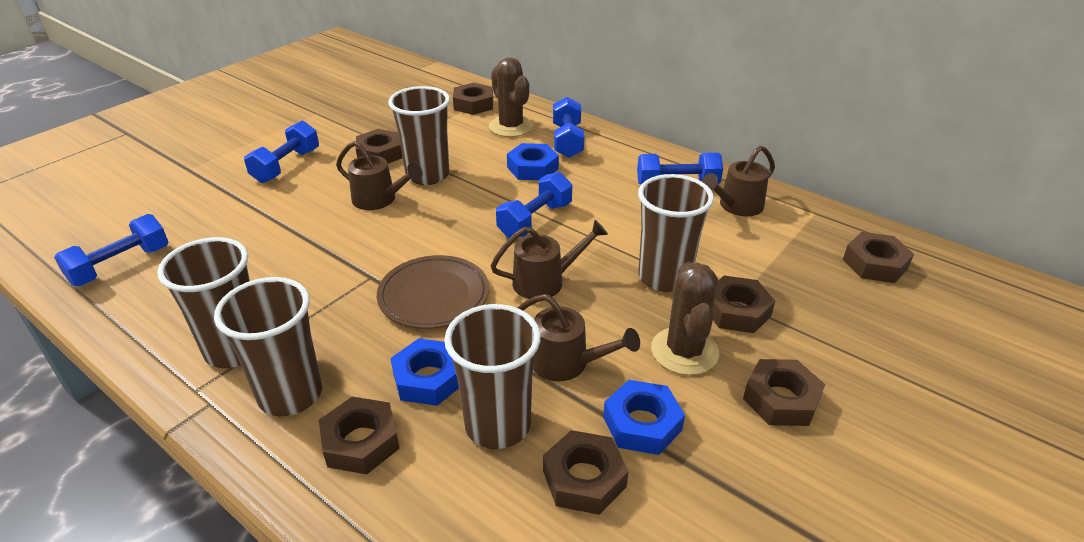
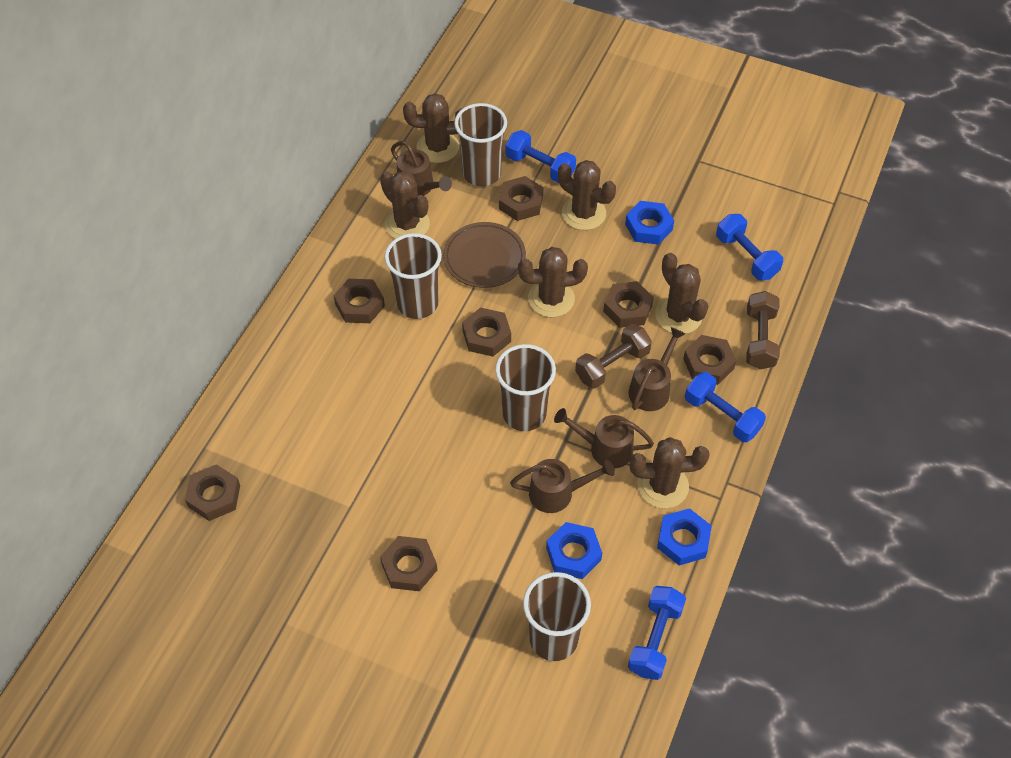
blue dumbbell: 5 -> 4
brown cactus: 2 -> 6
brown cup: 5 -> 4
brown dumbbell: 0 -> 2

